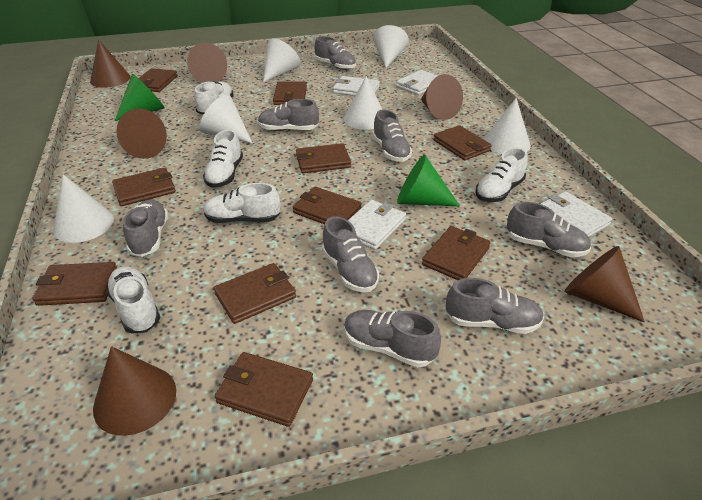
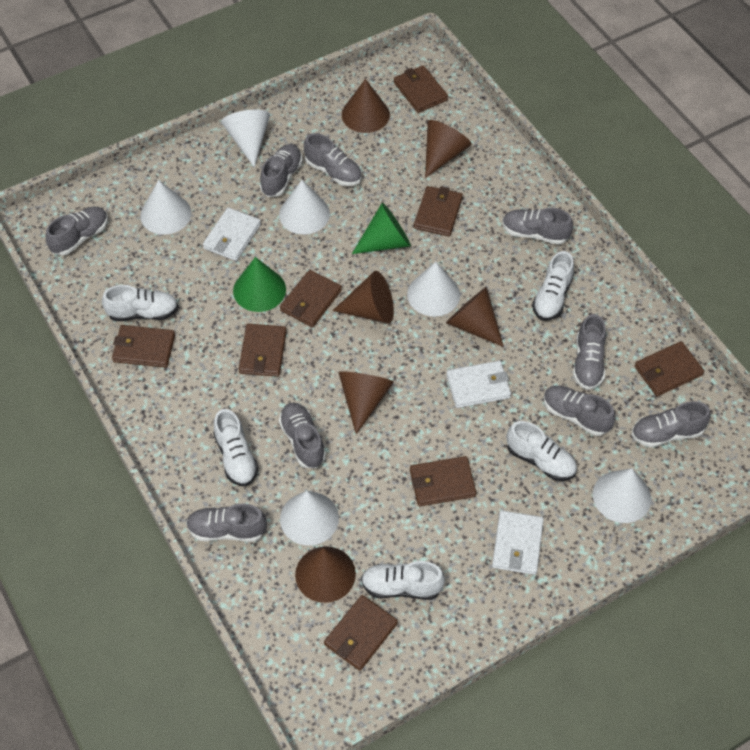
brown wallet: 10 -> 8
grey shoe: 8 -> 9
white wallet: 4 -> 3

